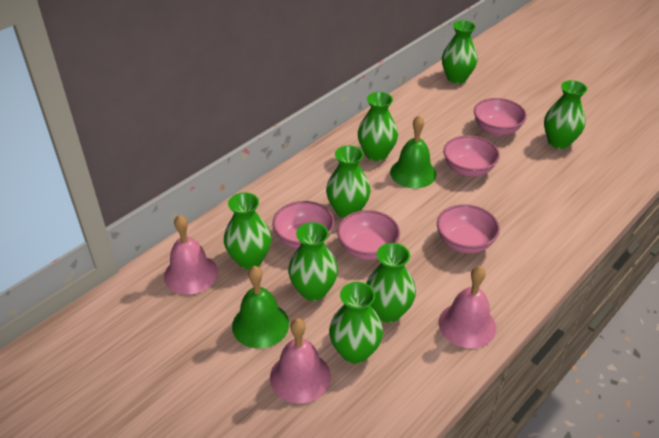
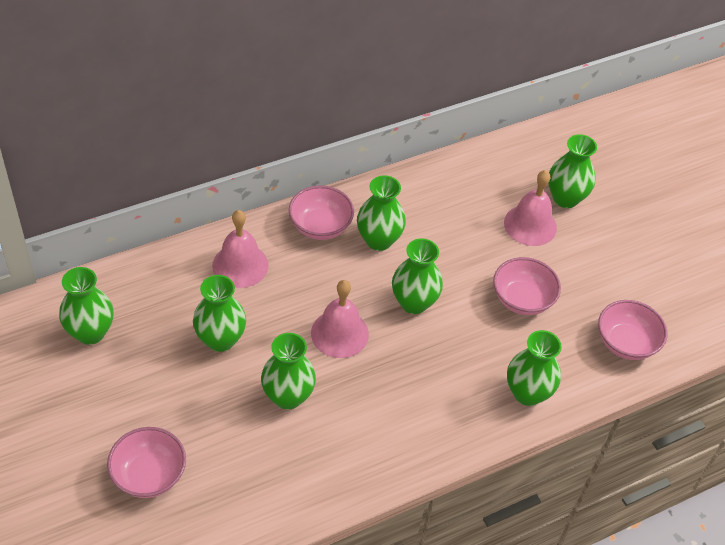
green bell: 2 -> 0
green vase: 8 -> 7
pink bowl: 5 -> 4

